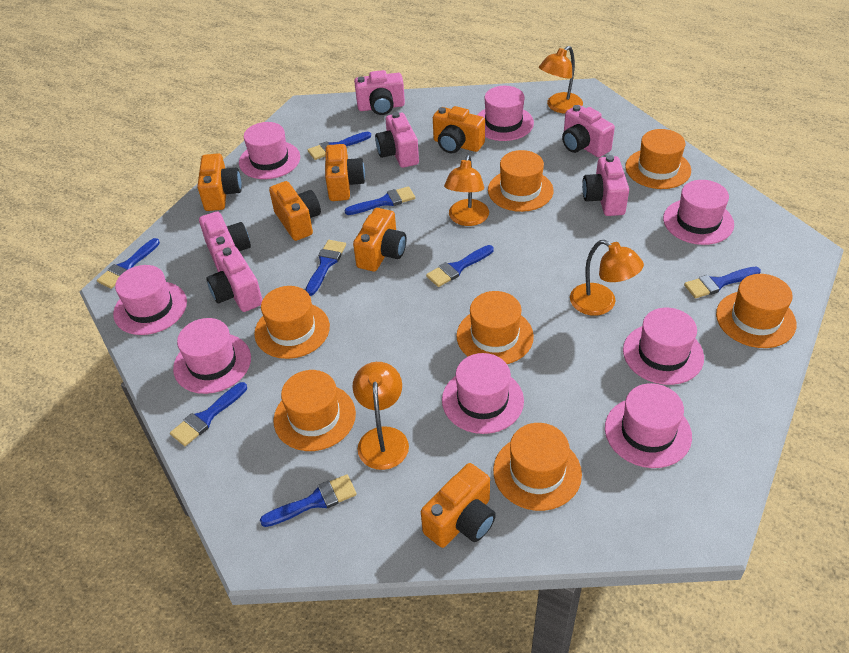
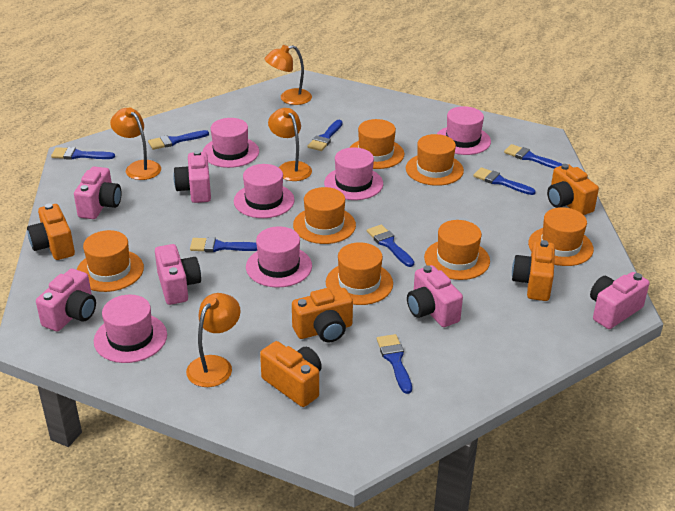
orange camera: 6 -> 5
pink hat: 8 -> 6

